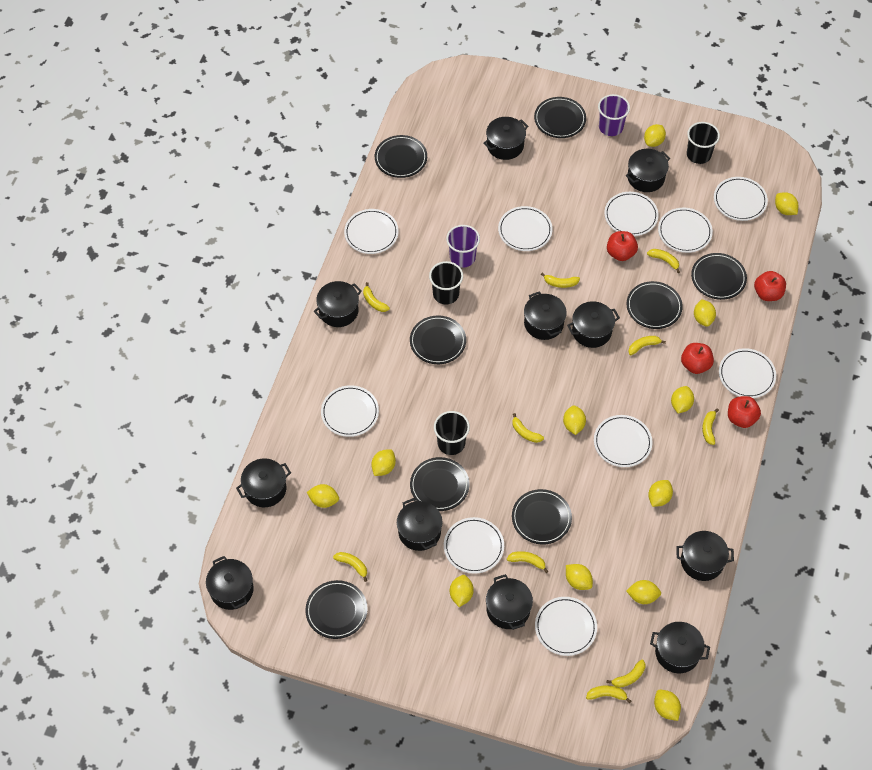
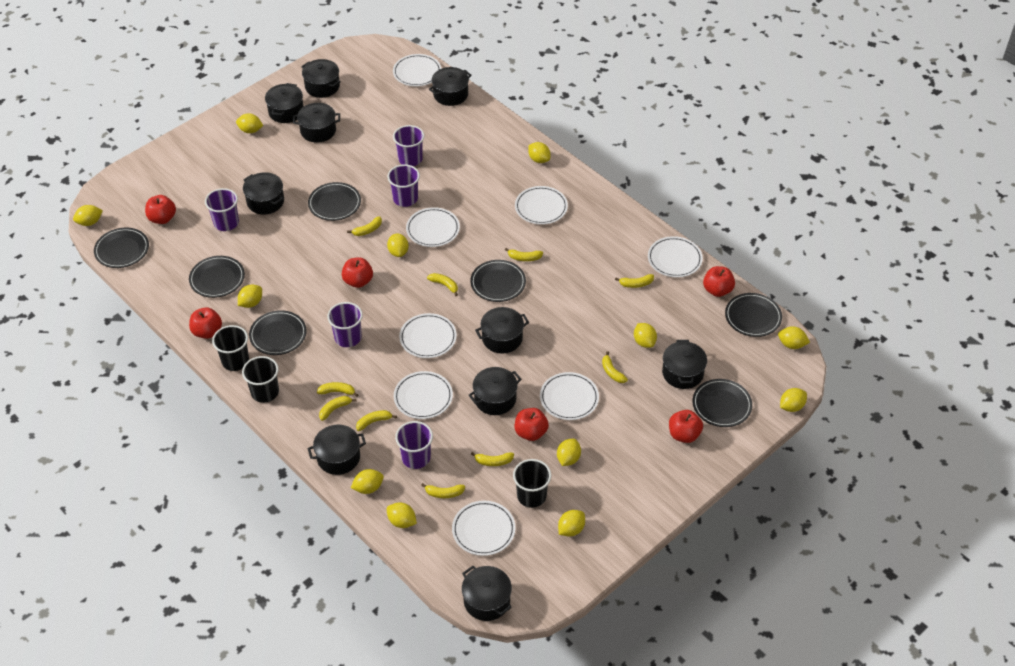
black plate: 8 -> 7
black pot: 11 -> 10
purple cup: 2 -> 5
red apple: 4 -> 6
white plate: 10 -> 8

